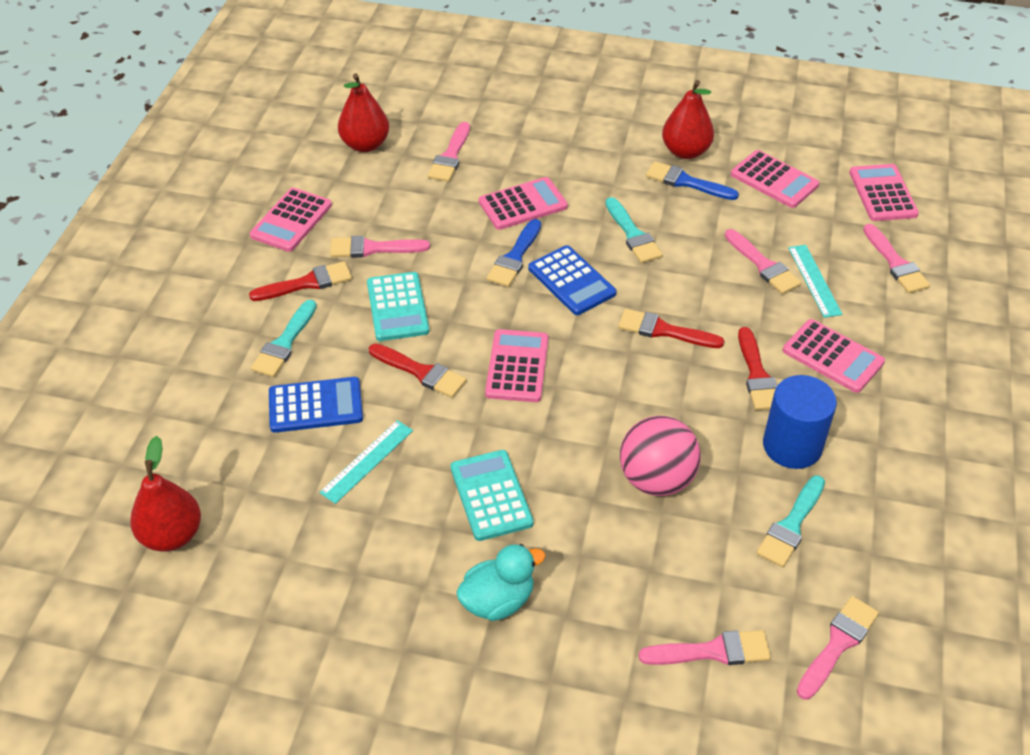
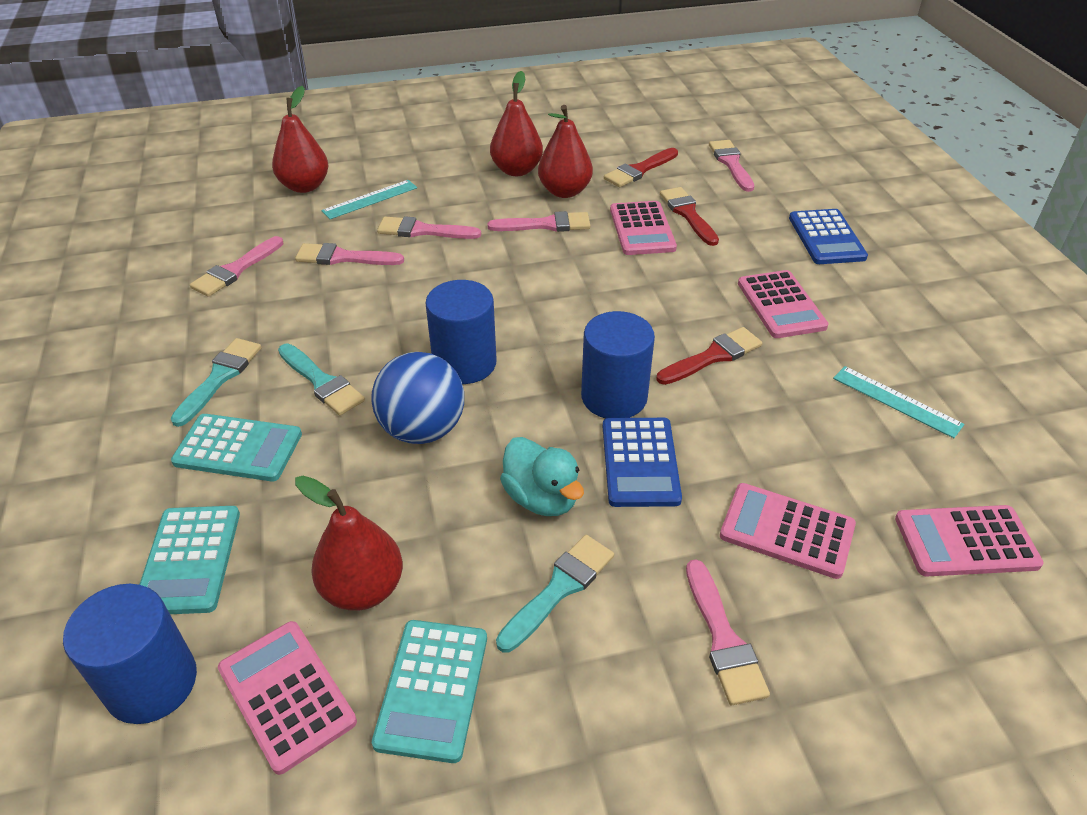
blue ball: 0 -> 1
blue brush: 2 -> 0
blue cylinder: 1 -> 3
pink ball: 1 -> 0
pink calculator: 6 -> 5
red brush: 4 -> 3
red pear: 3 -> 4
turquoise calculator: 2 -> 3

